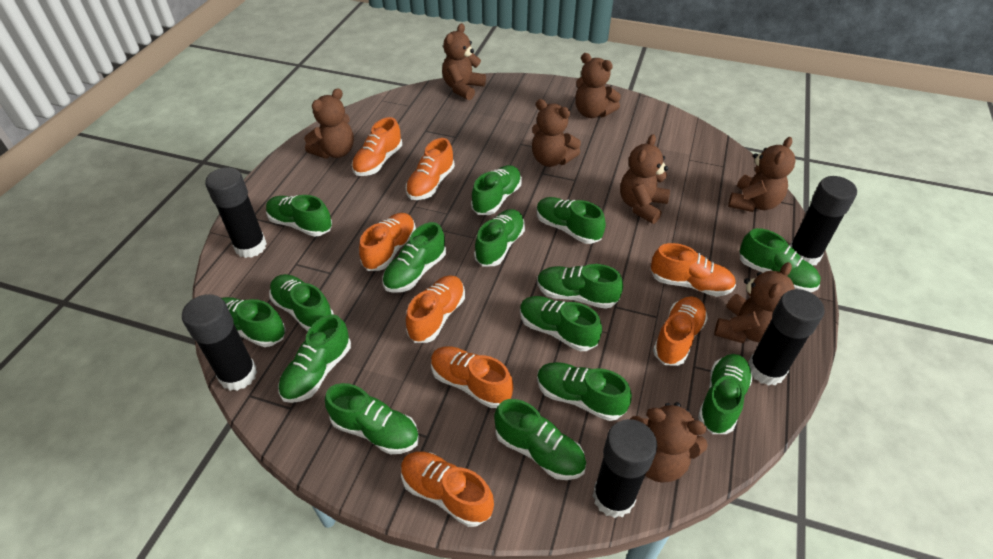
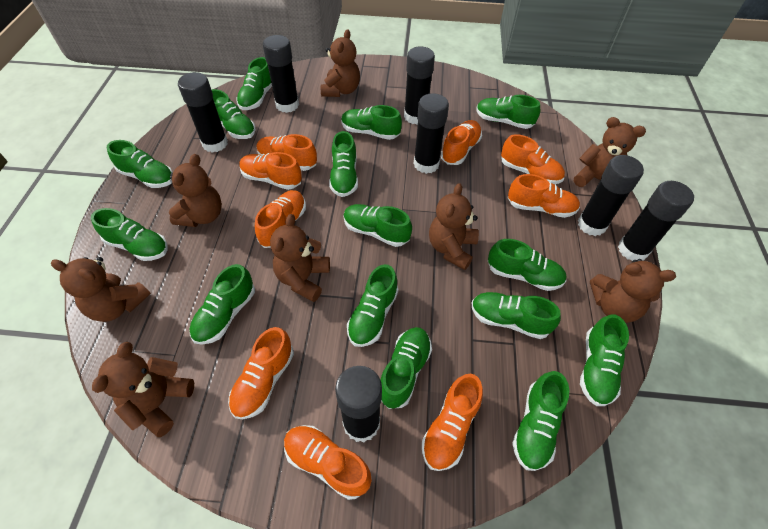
black glue stick: 5 -> 7
orange shoe: 8 -> 9

